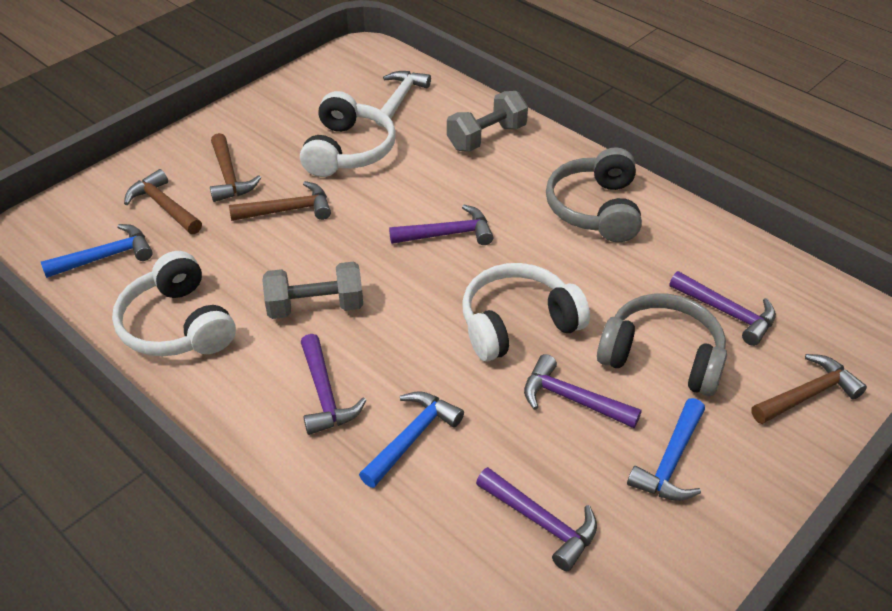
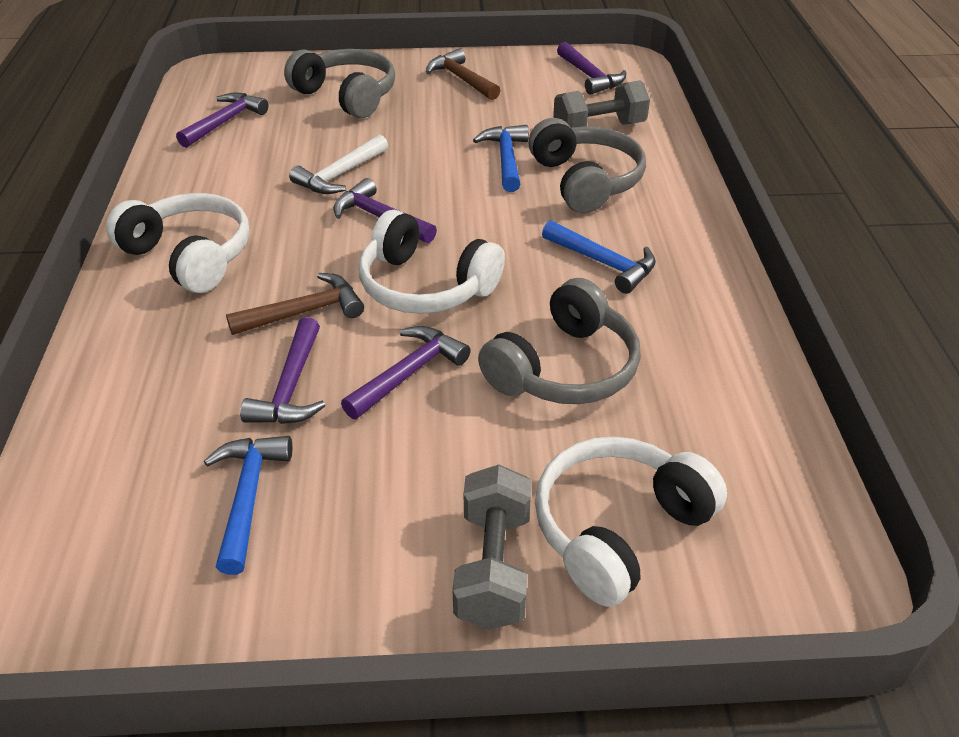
brown hammer: 4 -> 2
grey headphones: 2 -> 3

